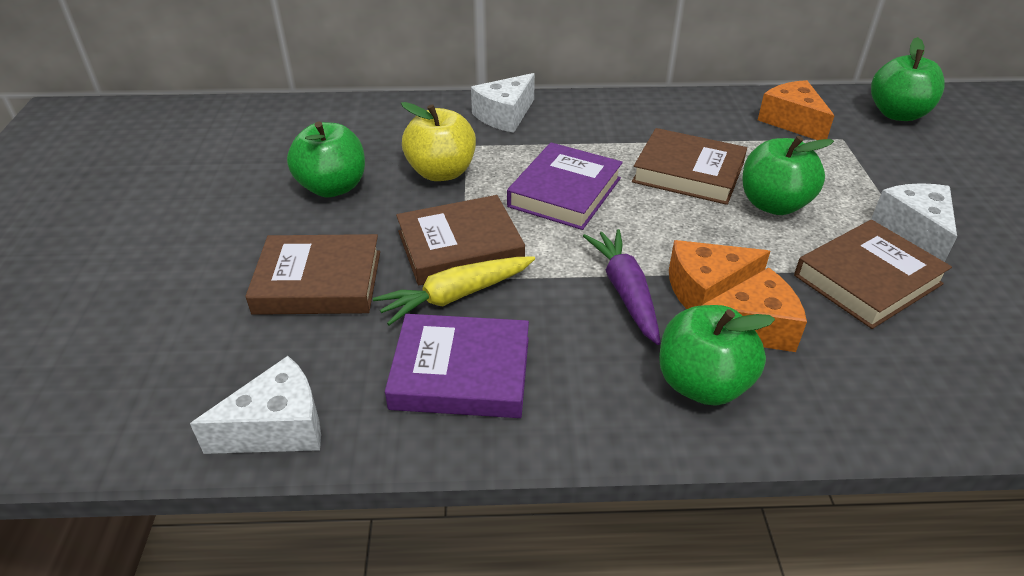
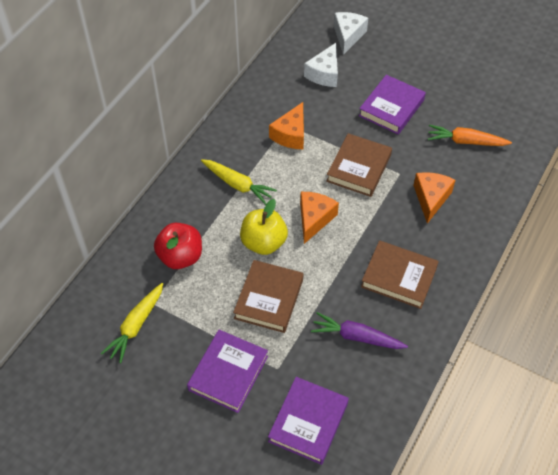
brown book: 4 -> 3
green apple: 4 -> 0
orange carrot: 0 -> 1
purple book: 2 -> 3
red apple: 0 -> 1
white cheese: 3 -> 2
yellow carrot: 1 -> 2

